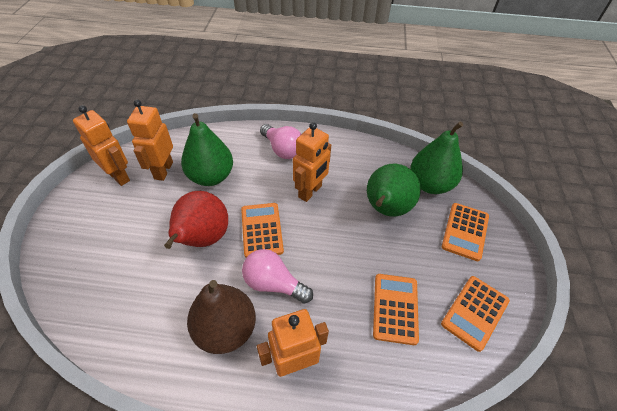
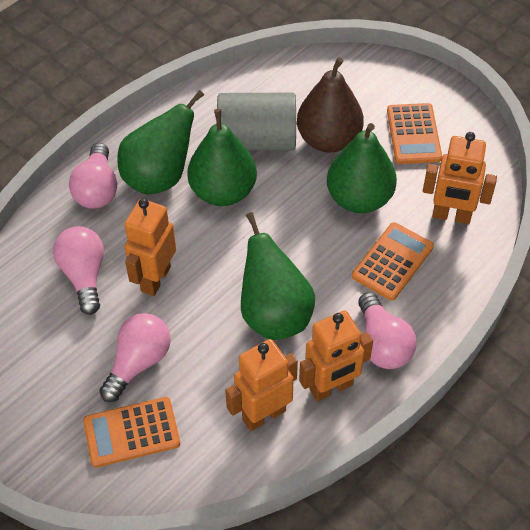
green pear: 3 -> 4
grey cylinder: 0 -> 1
orange calculator: 4 -> 3
pink light bulb: 2 -> 4
red pear: 1 -> 0

